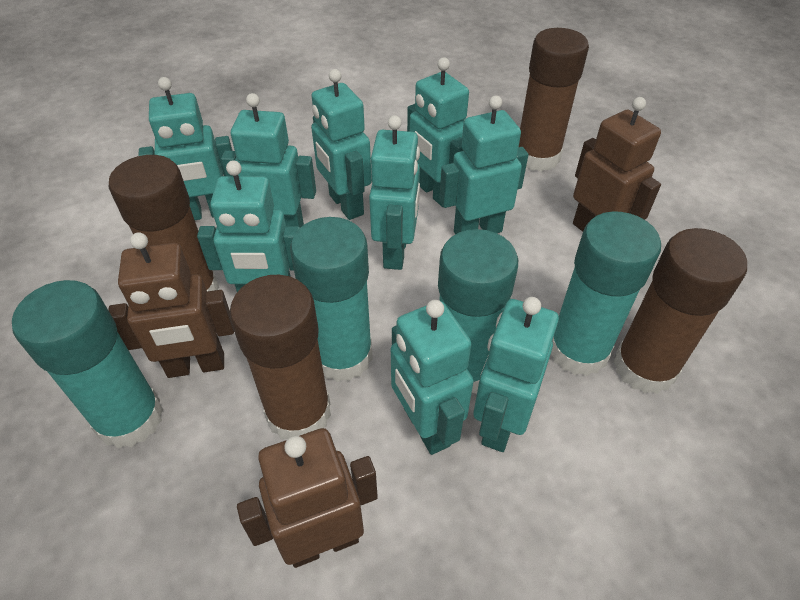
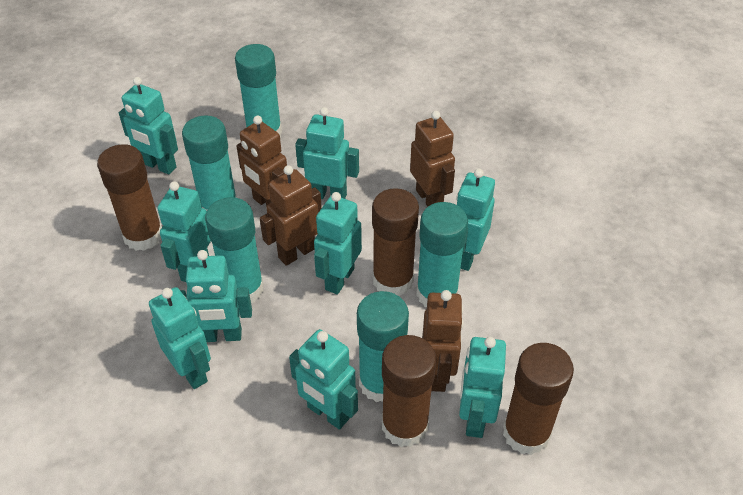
brown robot: 3 -> 4
turquoise glue stick: 4 -> 5

